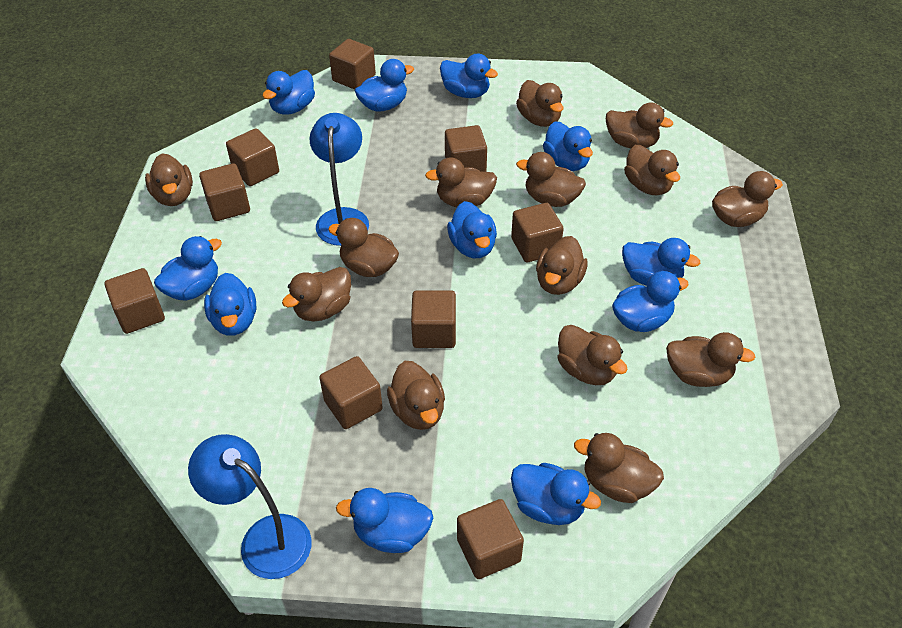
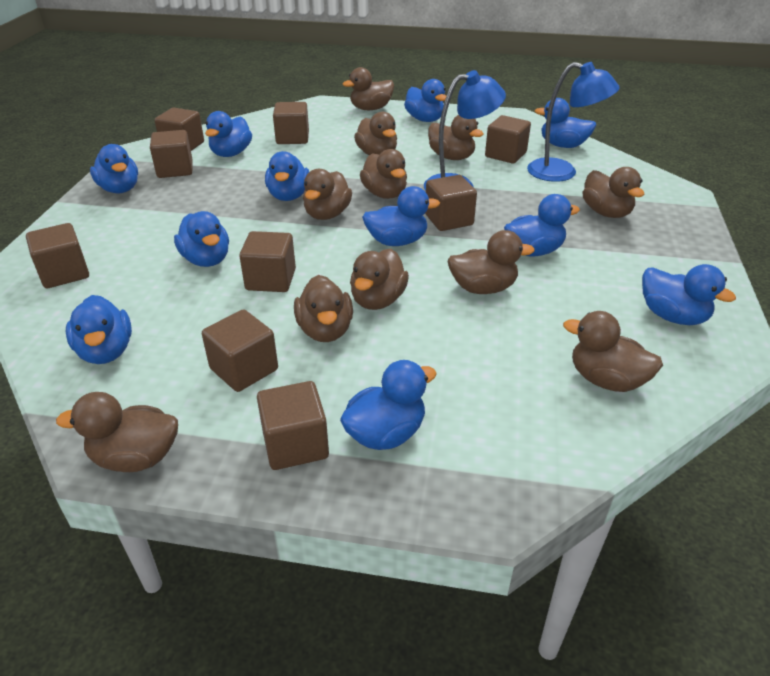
brown duck: 14 -> 11

